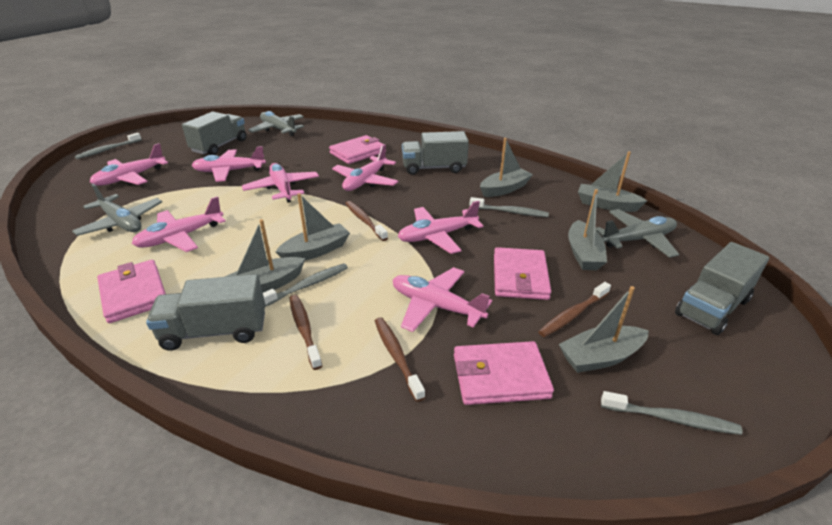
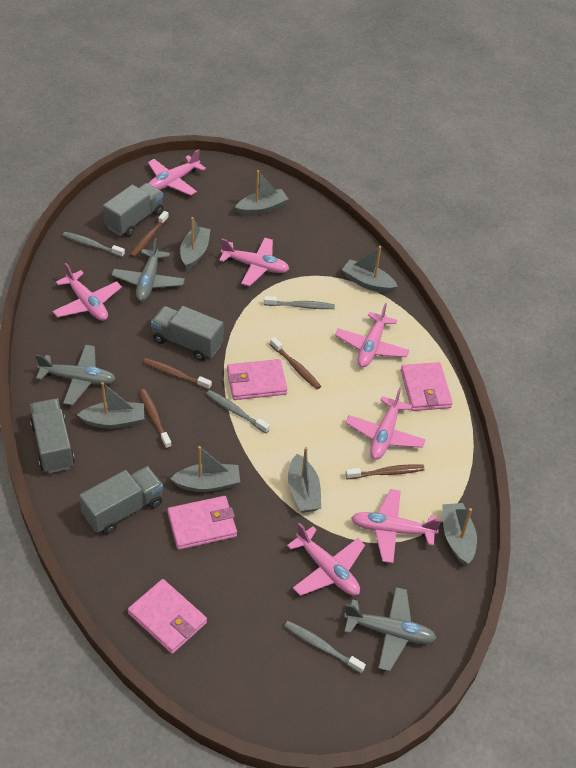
brown toothbrush: 4 -> 5
grey boat: 6 -> 7

